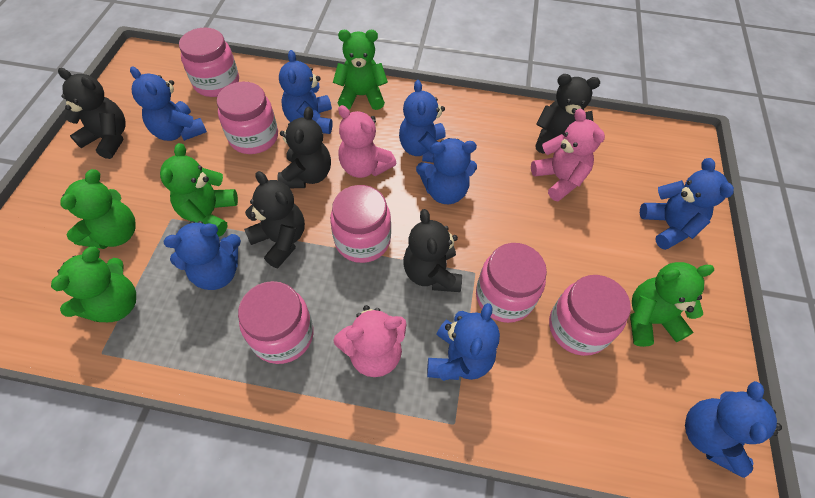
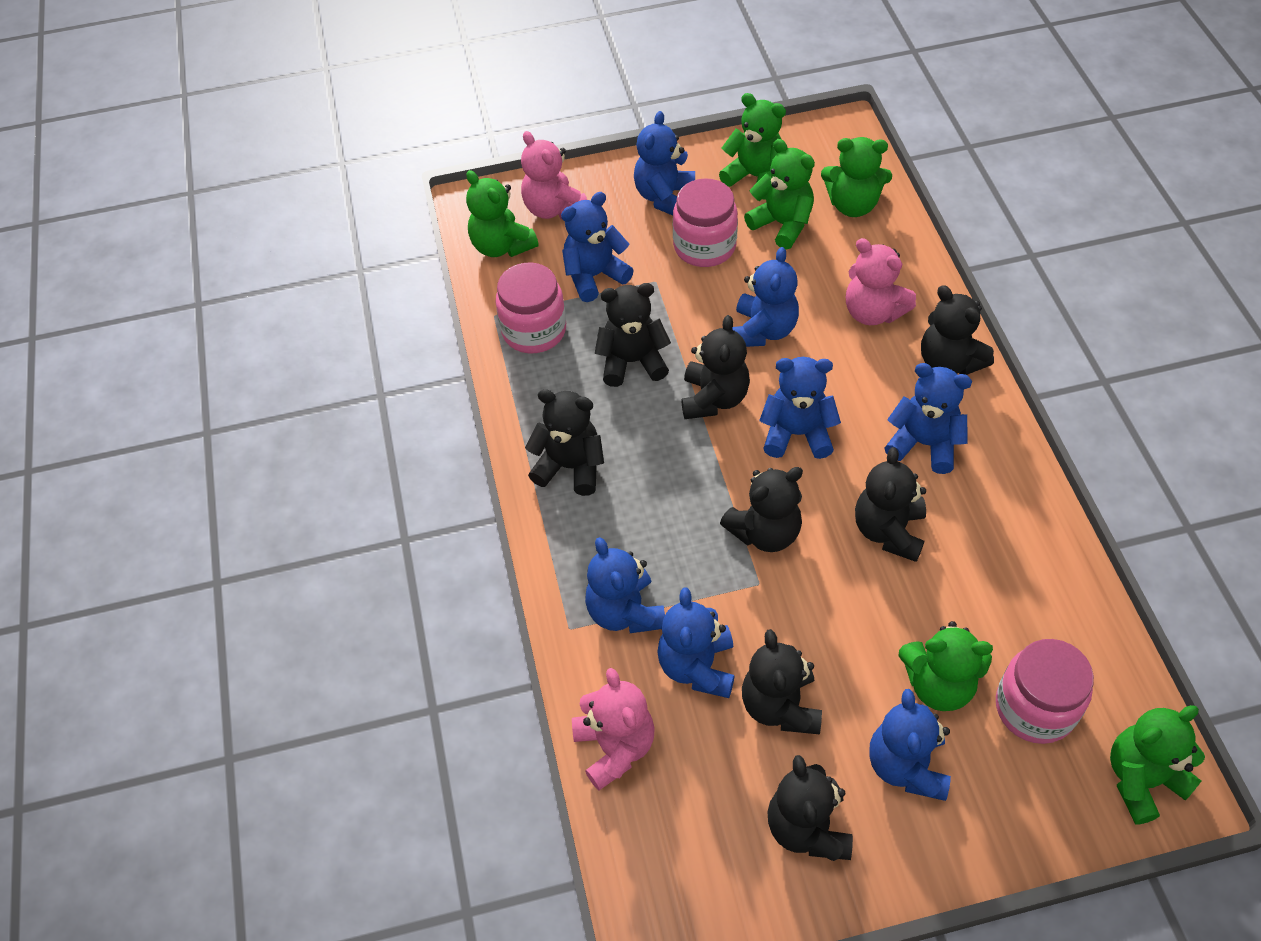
black teddy bear: 5 -> 8
green teddy bear: 5 -> 6
pink jar: 6 -> 3

